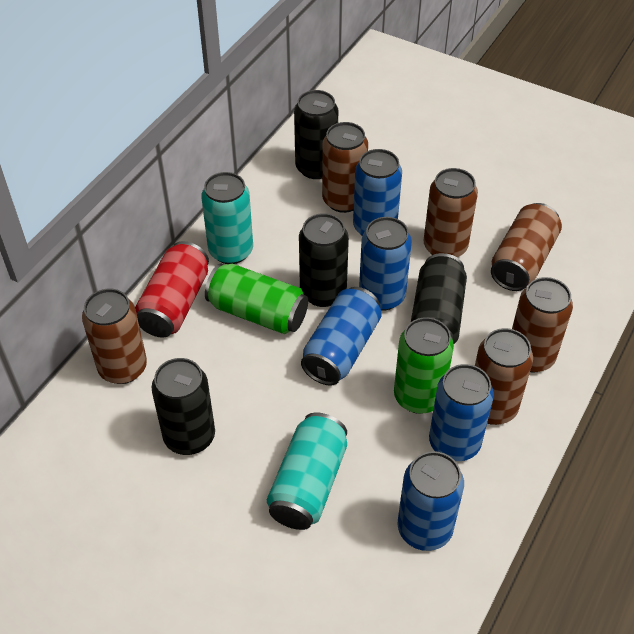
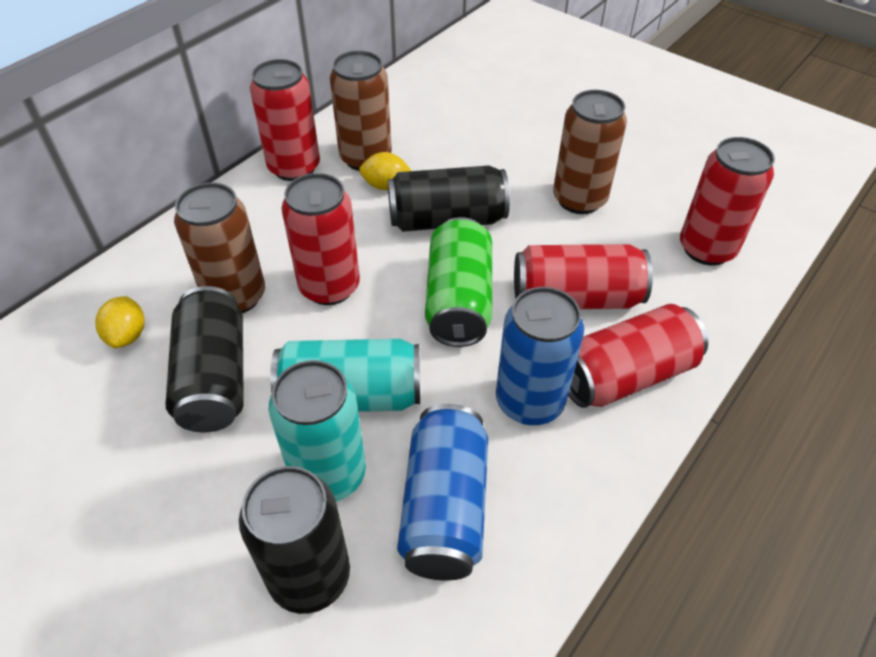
black can: 4 -> 3
blue can: 5 -> 2
brown can: 6 -> 3
green can: 2 -> 1
red can: 1 -> 5
yellow lemon: 0 -> 2

